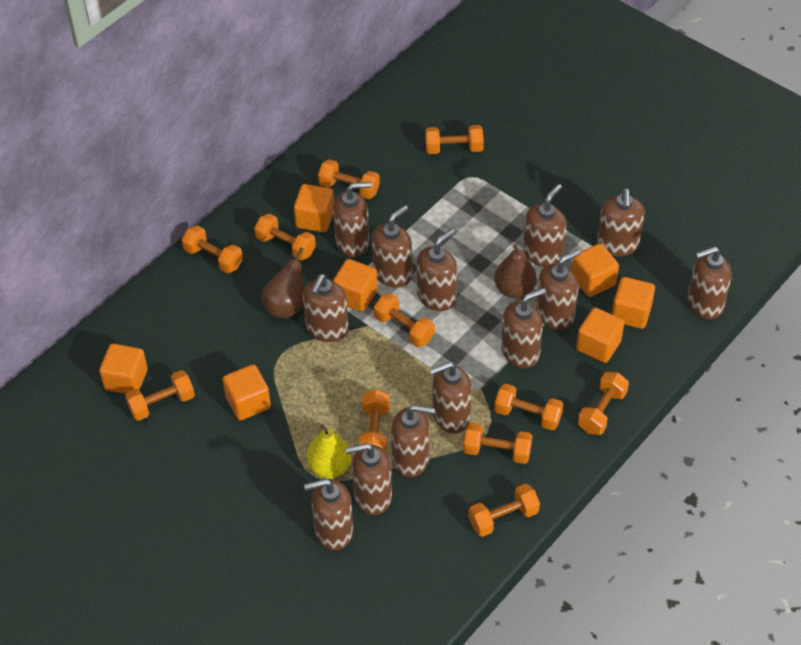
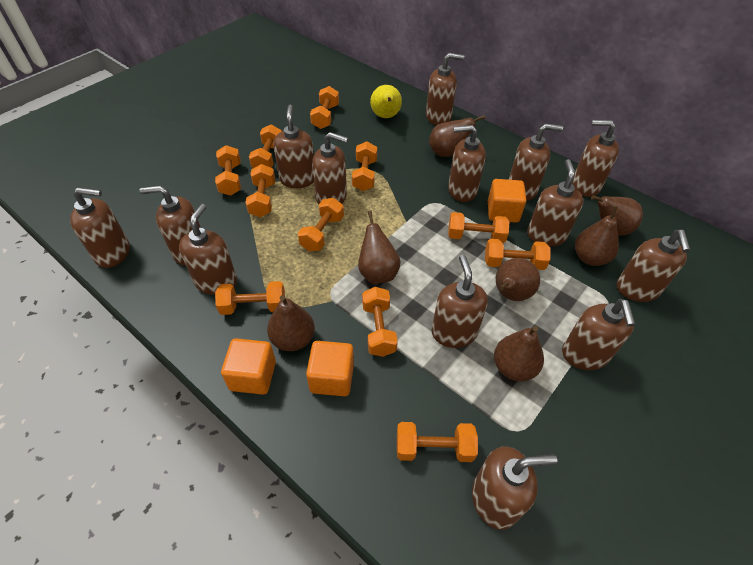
brown pear: 2 -> 7
brown soap dispenser: 13 -> 14
orange cube: 7 -> 3

